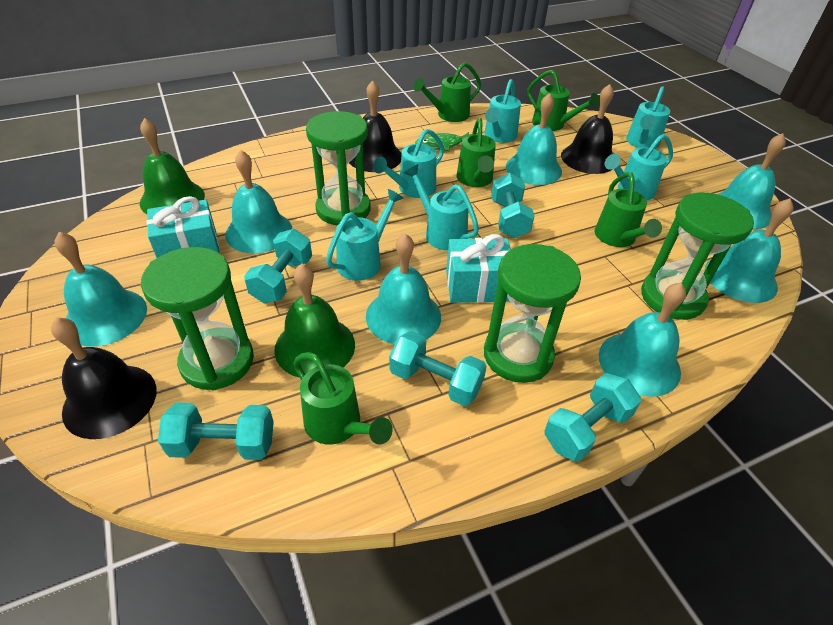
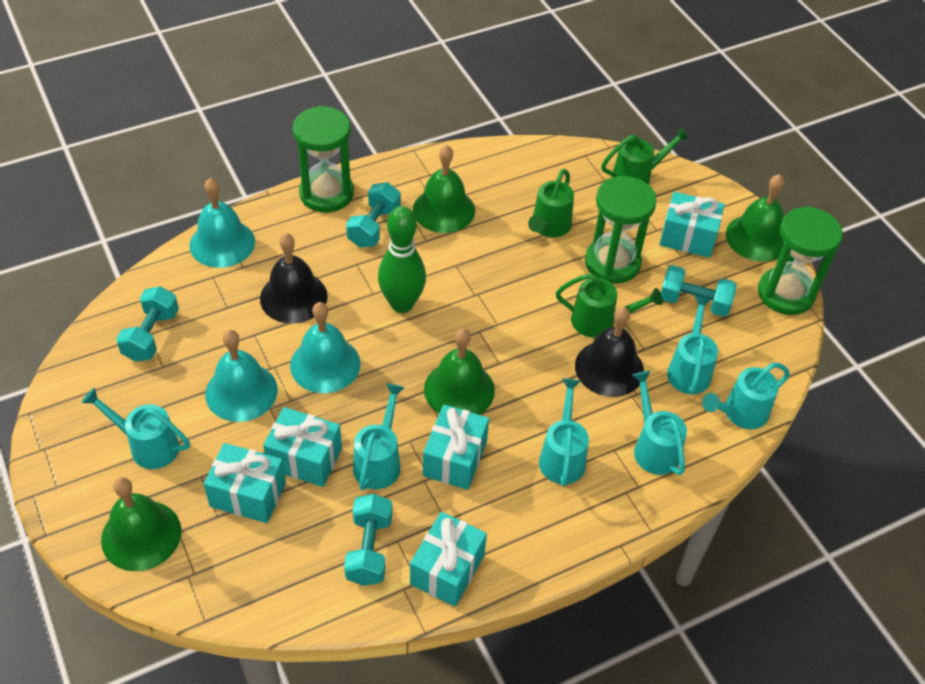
black bell: 3 -> 2
green bell: 2 -> 4
green bowling pin: 0 -> 1
green fish: 1 -> 0
green hourglass: 4 -> 3
green watering can: 5 -> 3
turquoise bell: 7 -> 3
turquoise dumbbell: 5 -> 4
turquoise gift: 2 -> 5

